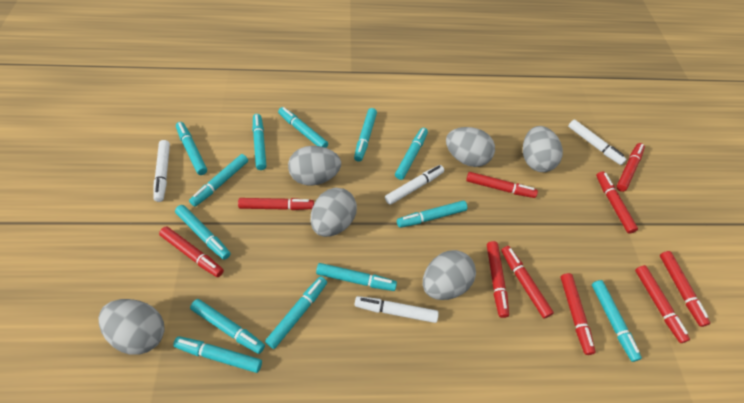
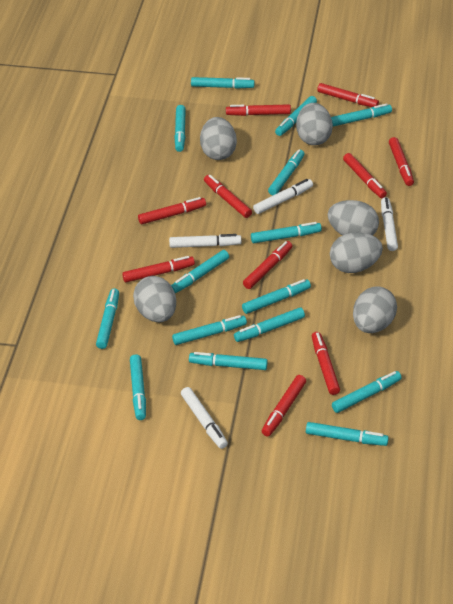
turquoise marker: 13 -> 15

